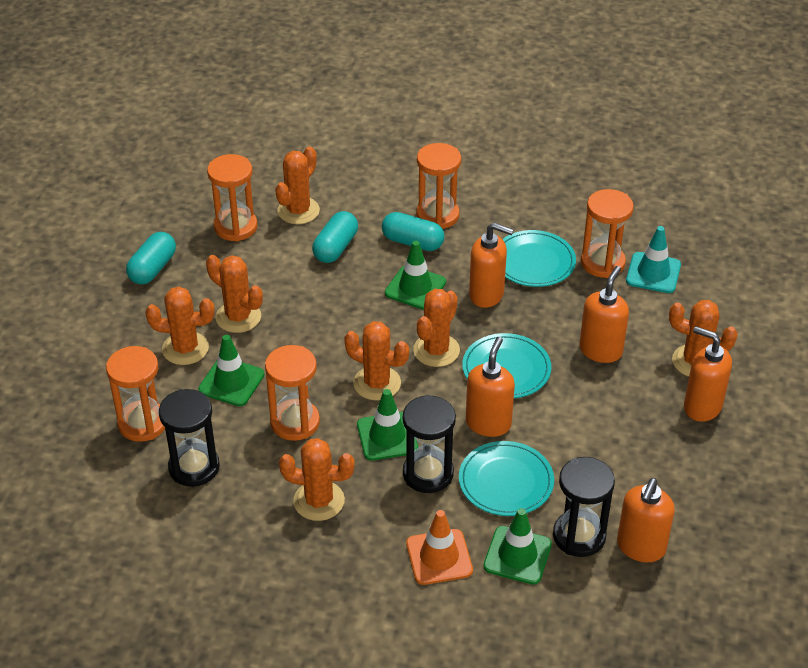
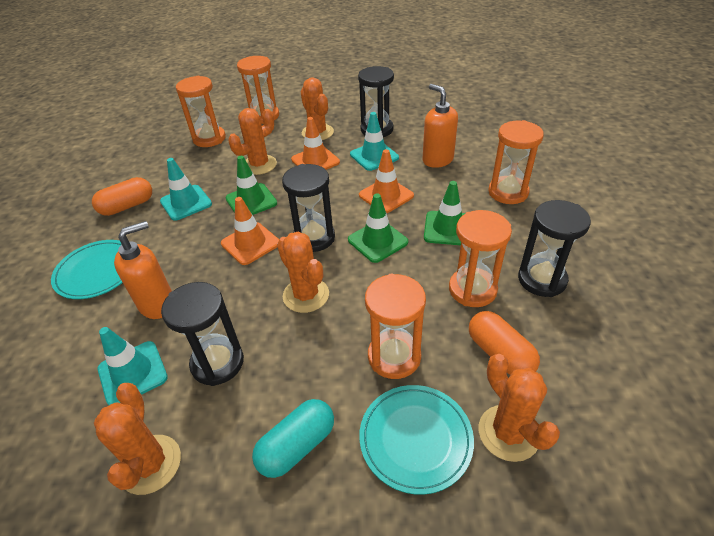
black hourglass: 3 -> 4
green traffic cone: 4 -> 3
orange cactus: 7 -> 5
orange capsule: 0 -> 2
orange soap dispenser: 5 -> 2
orange traffic cone: 1 -> 3
turquoise capsule: 3 -> 1
turquoise plate: 3 -> 2
turquoise traffic cone: 1 -> 3

